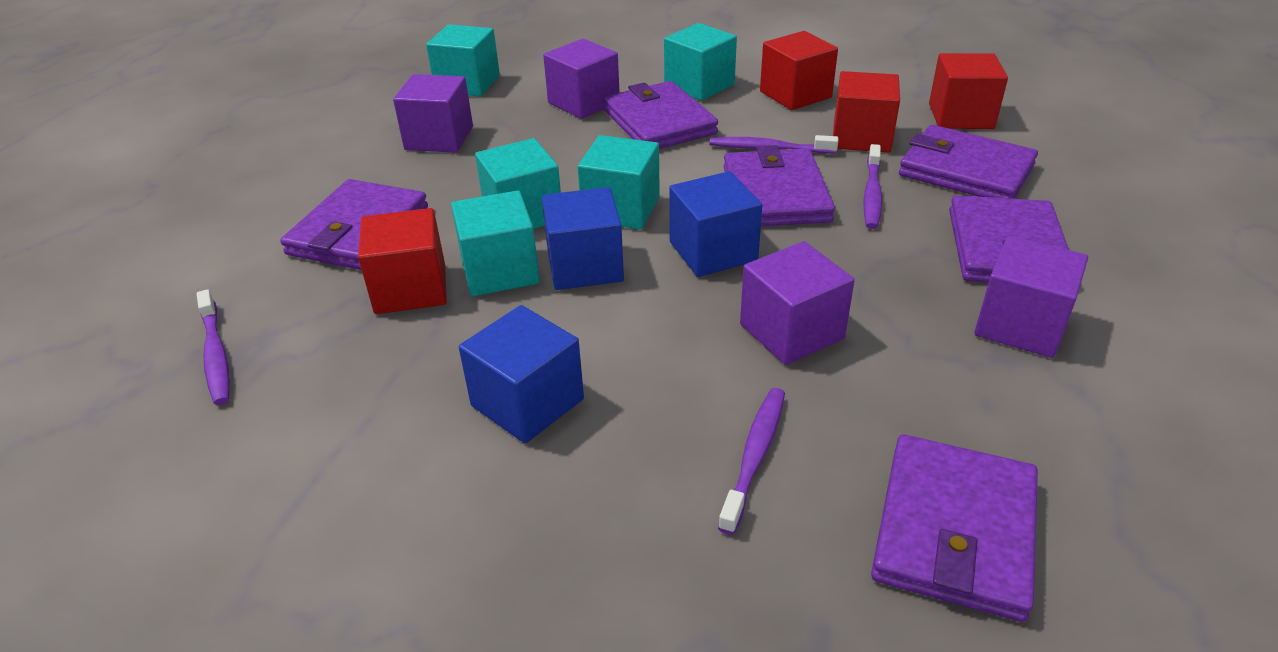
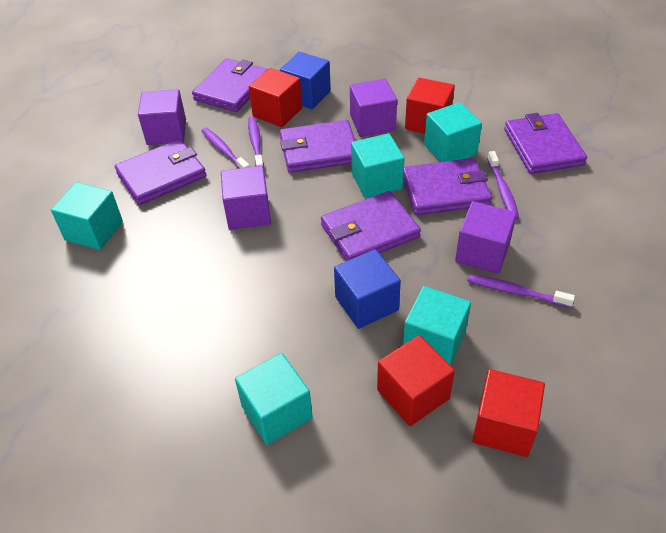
blue cube: 3 -> 2

